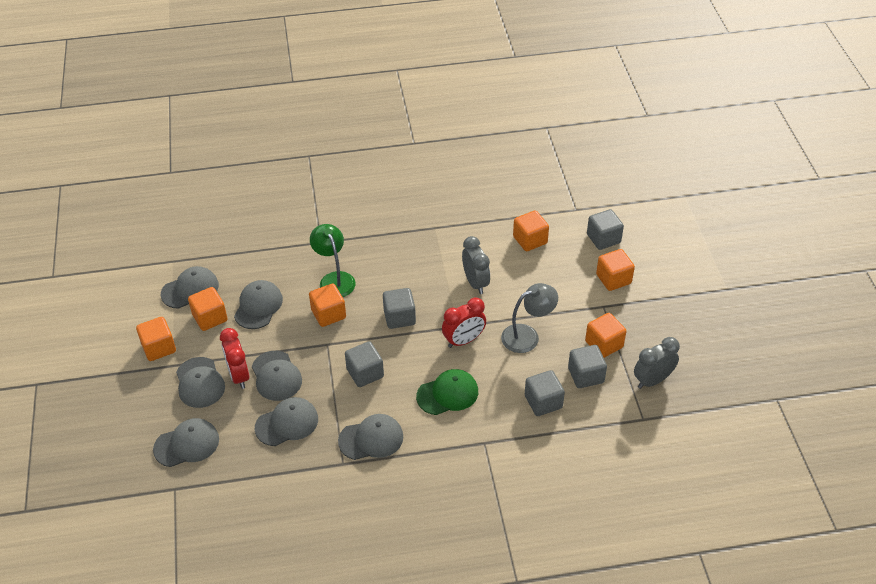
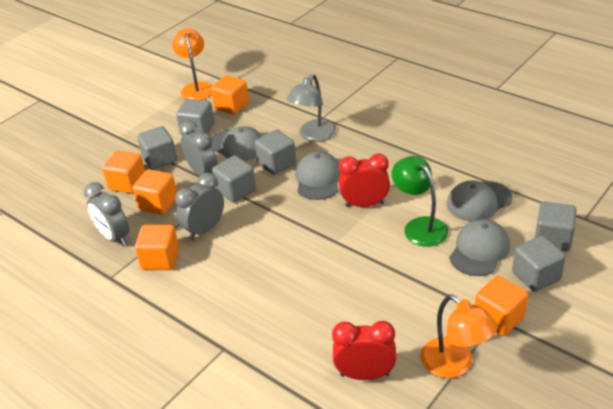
green cap: 1 -> 0
grey cap: 7 -> 4
grey clock: 2 -> 3
grey cube: 5 -> 6
orange cube: 6 -> 5
orange lamp: 0 -> 2

